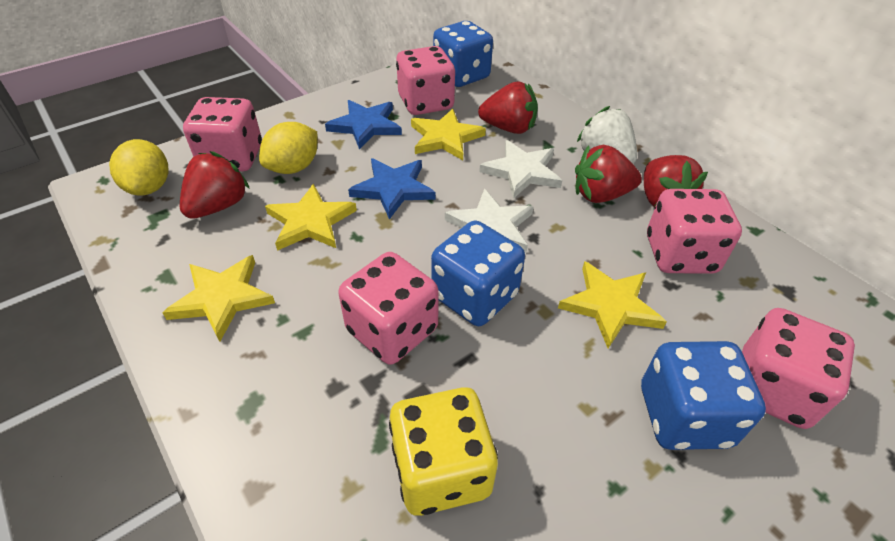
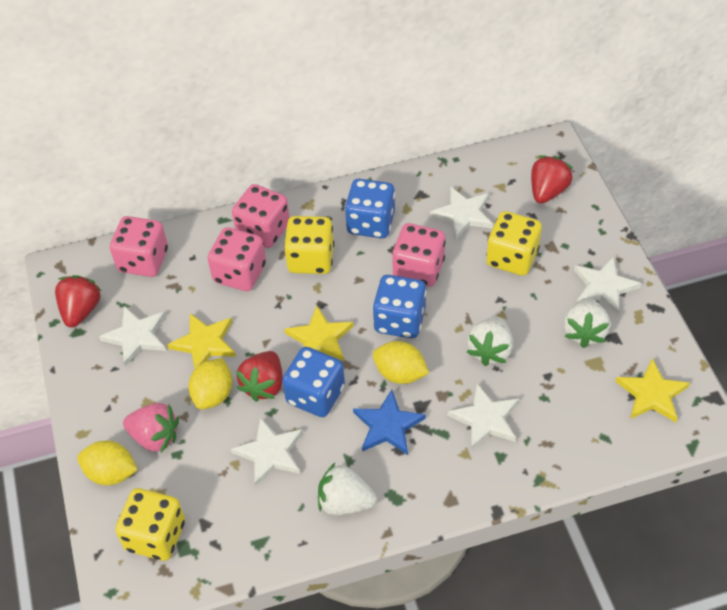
blue star: 2 -> 1
pink dice: 5 -> 4
pink strawberry: 0 -> 1
red strawberry: 4 -> 3
white star: 2 -> 5
white strawberry: 1 -> 3
yellow dice: 1 -> 3
yellow lemon: 2 -> 3
yellow star: 4 -> 3

